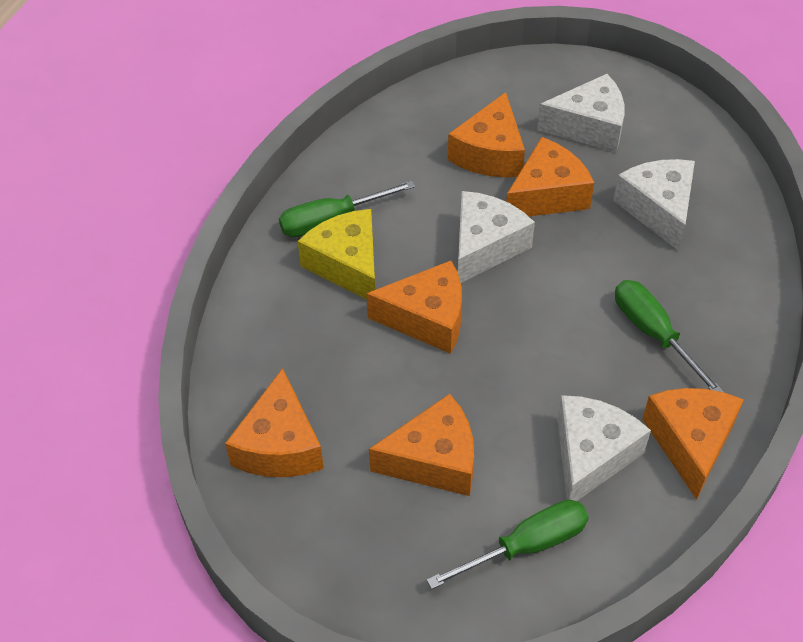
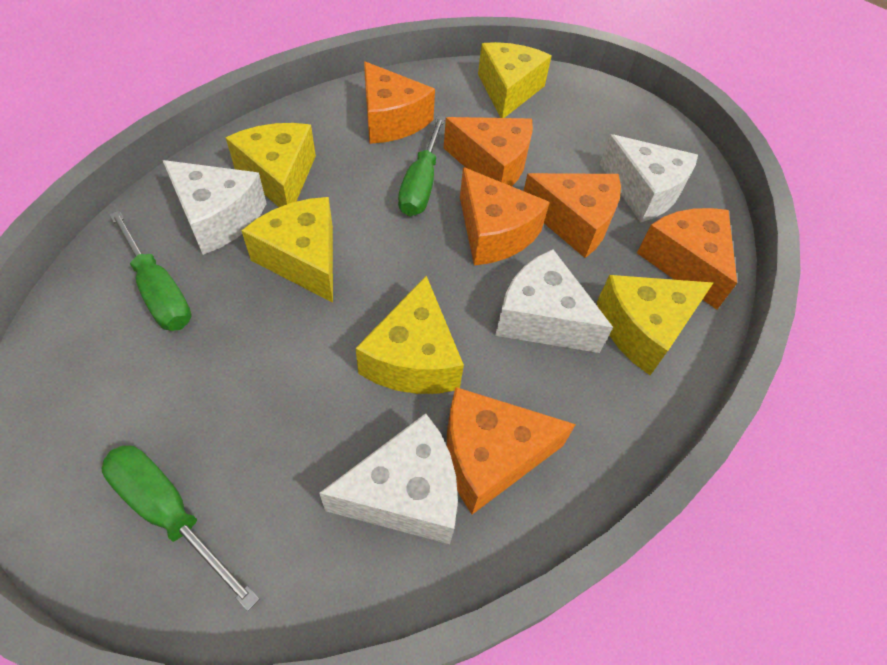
yellow cheese: 1 -> 5

